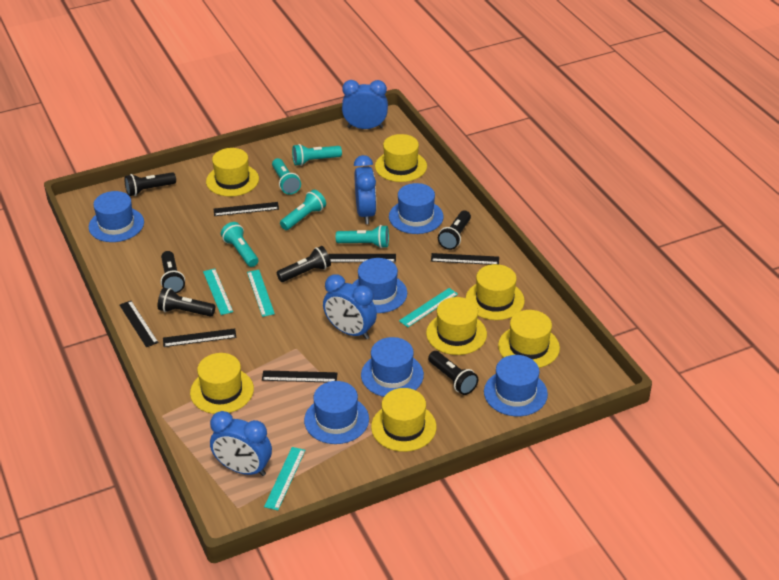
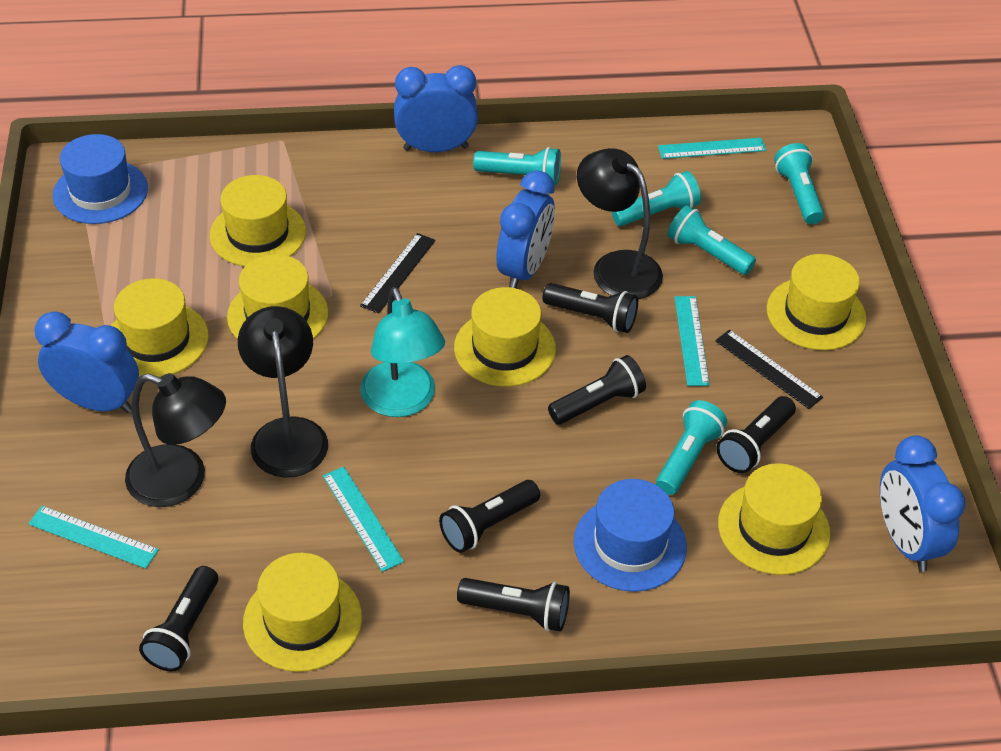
black lamp: 0 -> 3
black ruler: 6 -> 2
blue hat: 6 -> 2
turquoise lamp: 0 -> 1

